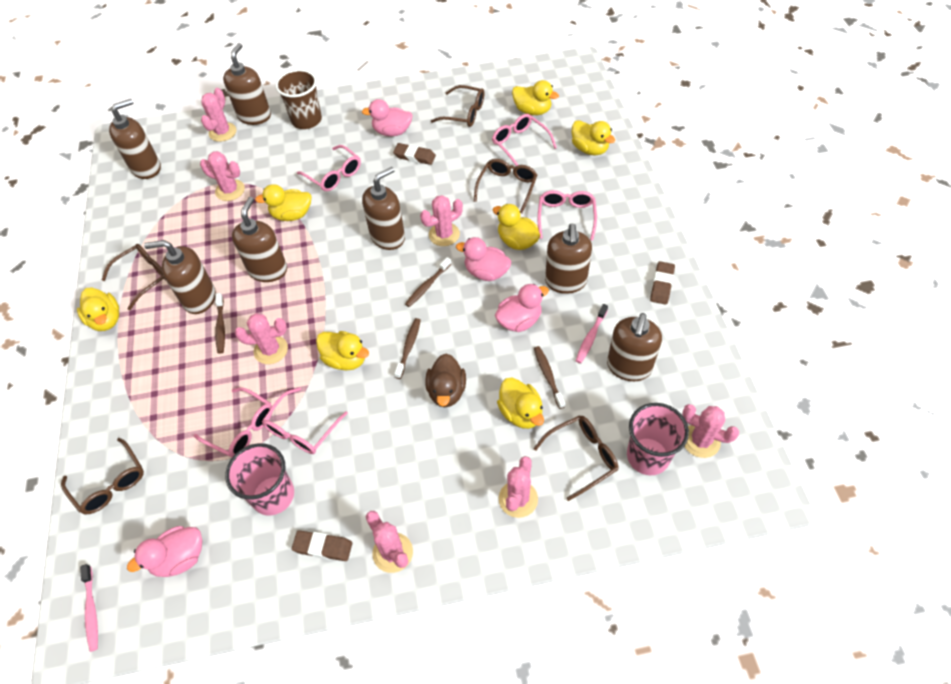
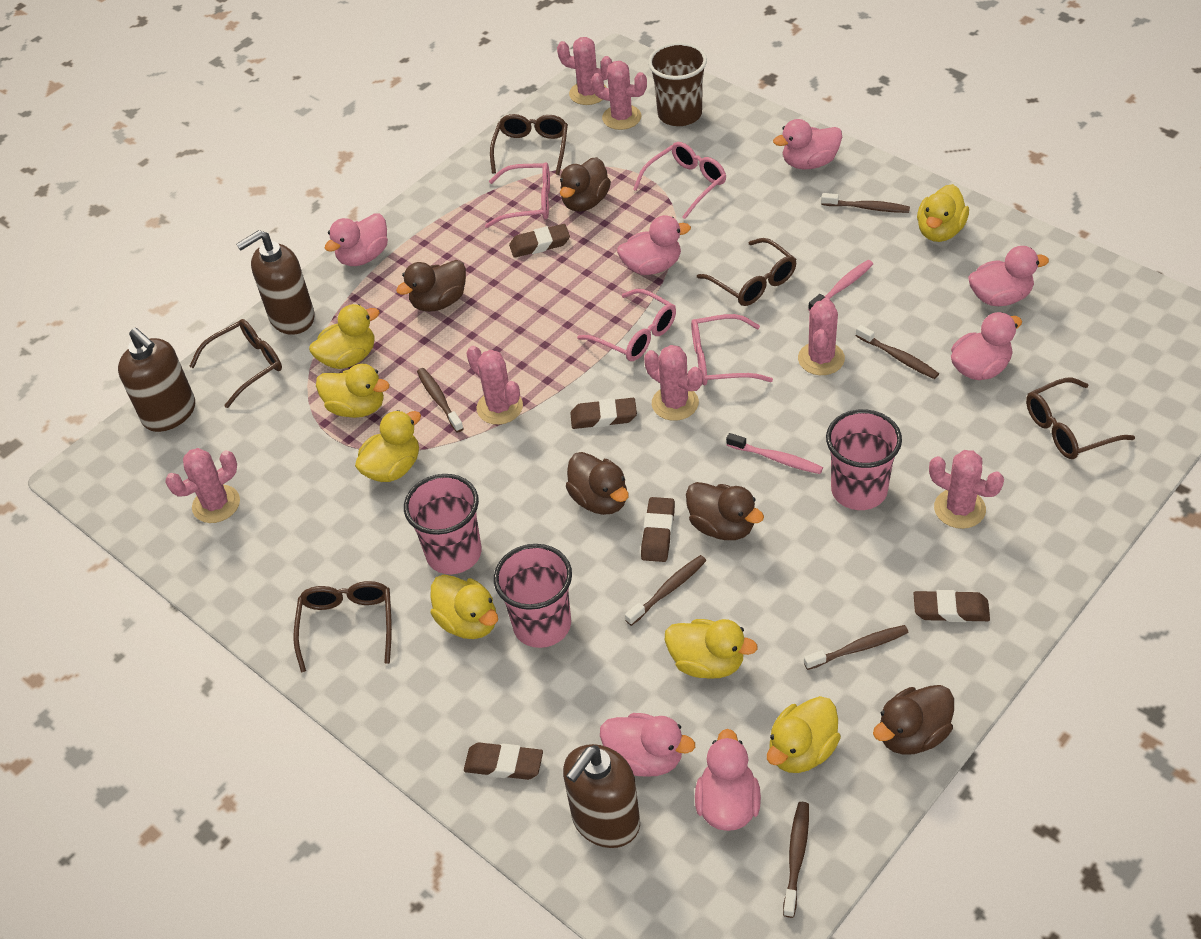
brown duck: 1 -> 5
brown eraser: 3 -> 5
brown soap dispenser: 7 -> 3
brown toothbrush: 4 -> 6
pink cup: 2 -> 3
pink duck: 4 -> 7
pink glasses: 5 -> 4

